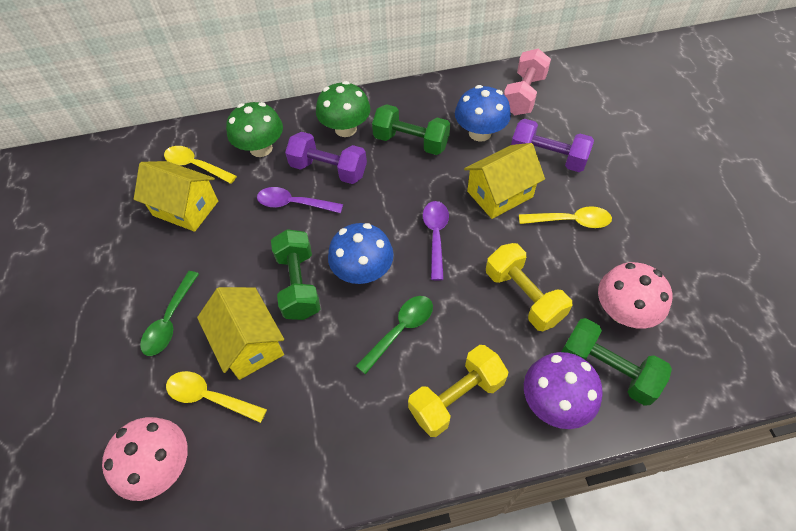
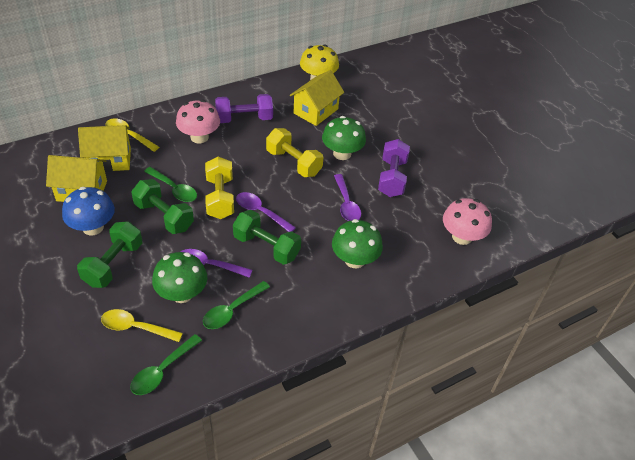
blue mushroom: 2 -> 1
green mushroom: 2 -> 3
green spoon: 2 -> 3
pink dumbbell: 1 -> 0
purple mushroom: 1 -> 0
purple spoon: 2 -> 3
yellow mushroom: 0 -> 1
yellow spoon: 3 -> 2

